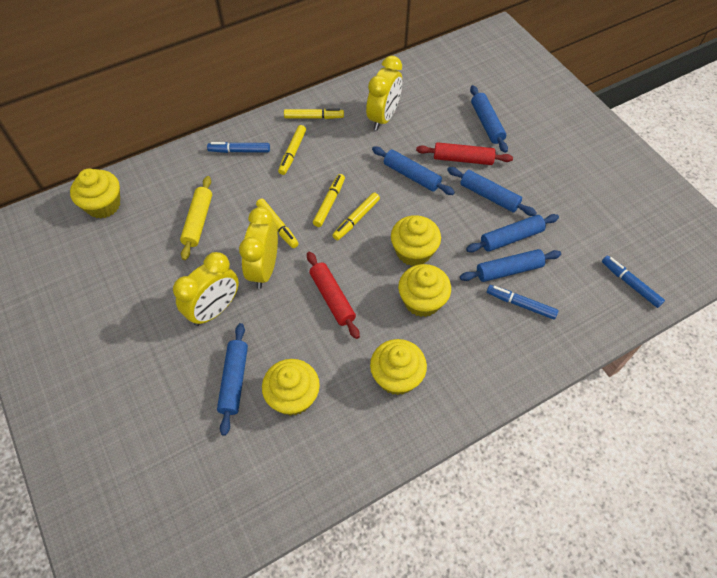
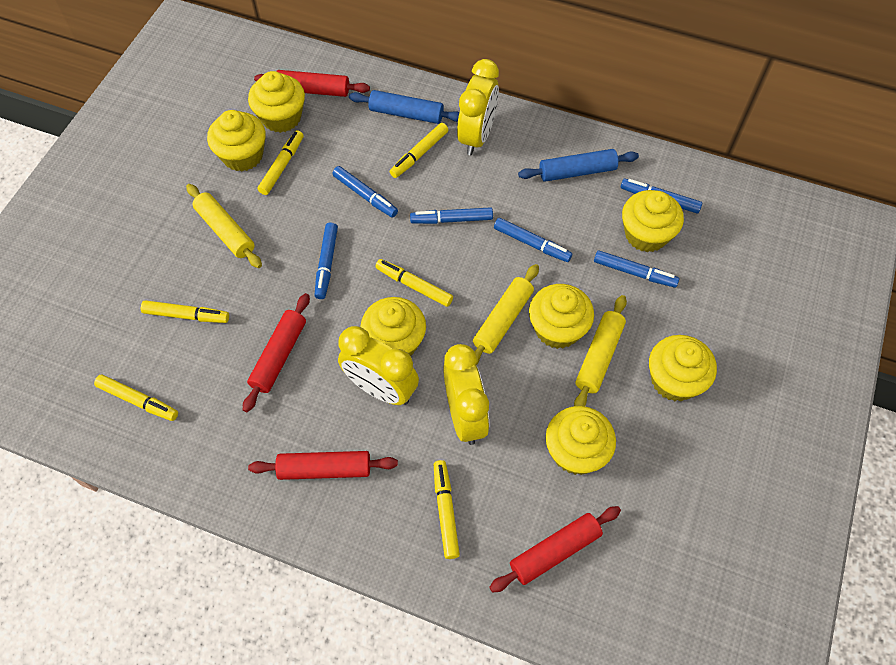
blue marker: 3 -> 6
blue rolling pin: 6 -> 2
red rolling pin: 2 -> 4
yellow cupcake: 5 -> 7
yellow marker: 5 -> 6
yellow rolling pin: 1 -> 3

